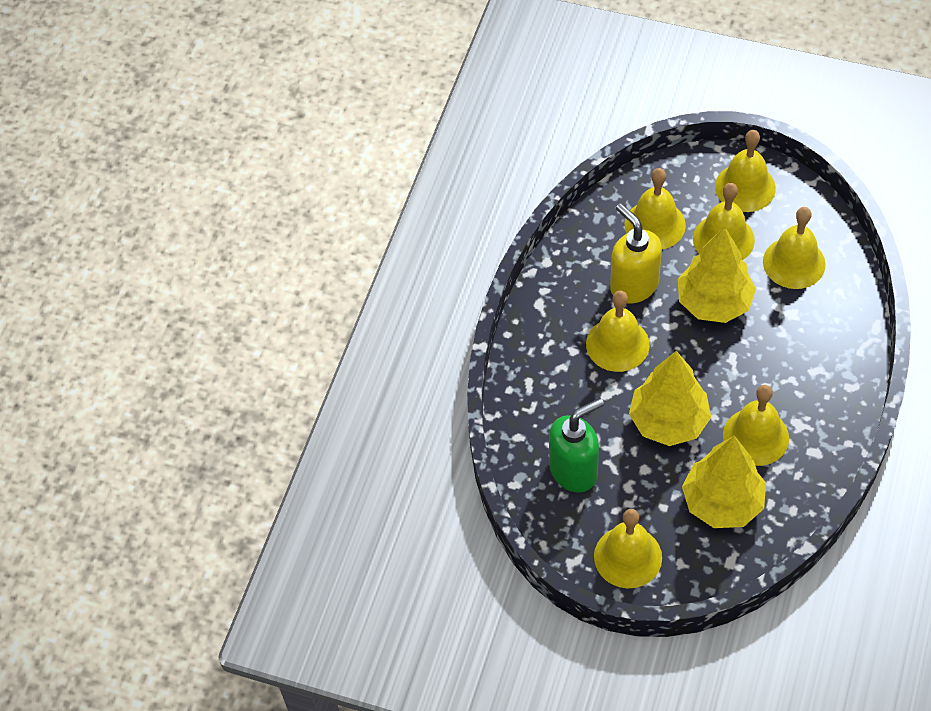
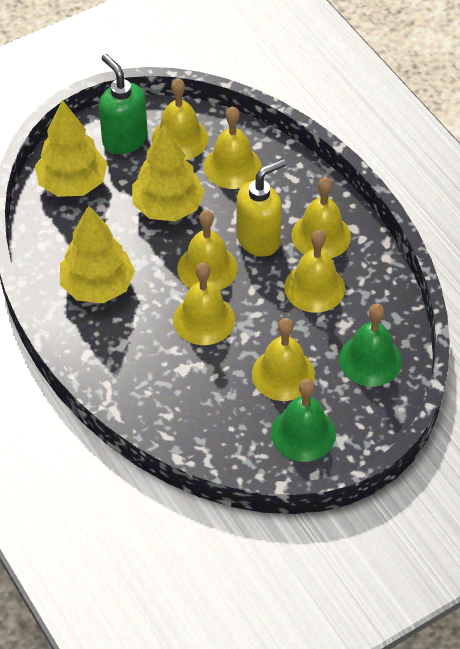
green bell: 0 -> 2

